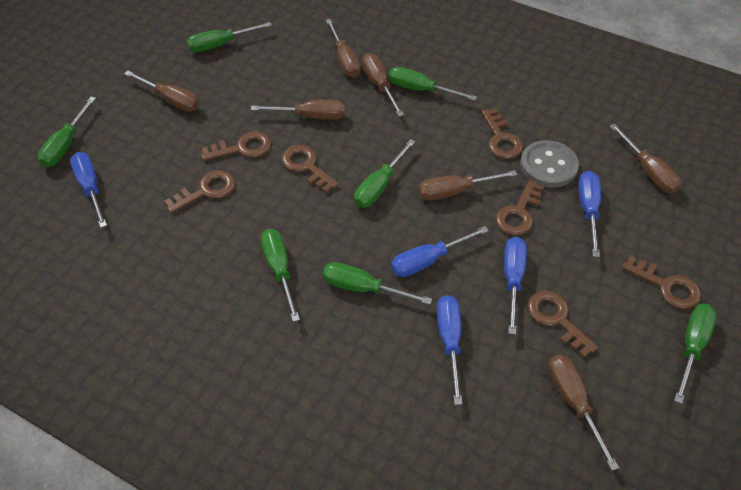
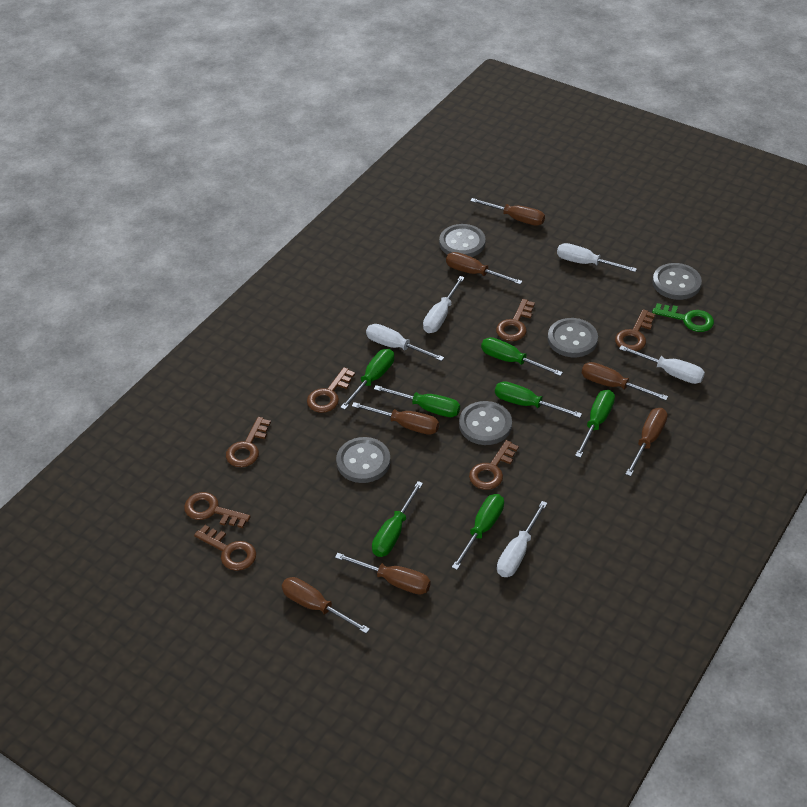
blue screwdriver: 5 -> 0
green key: 0 -> 1
grey button: 1 -> 5
white screwdriver: 0 -> 5

